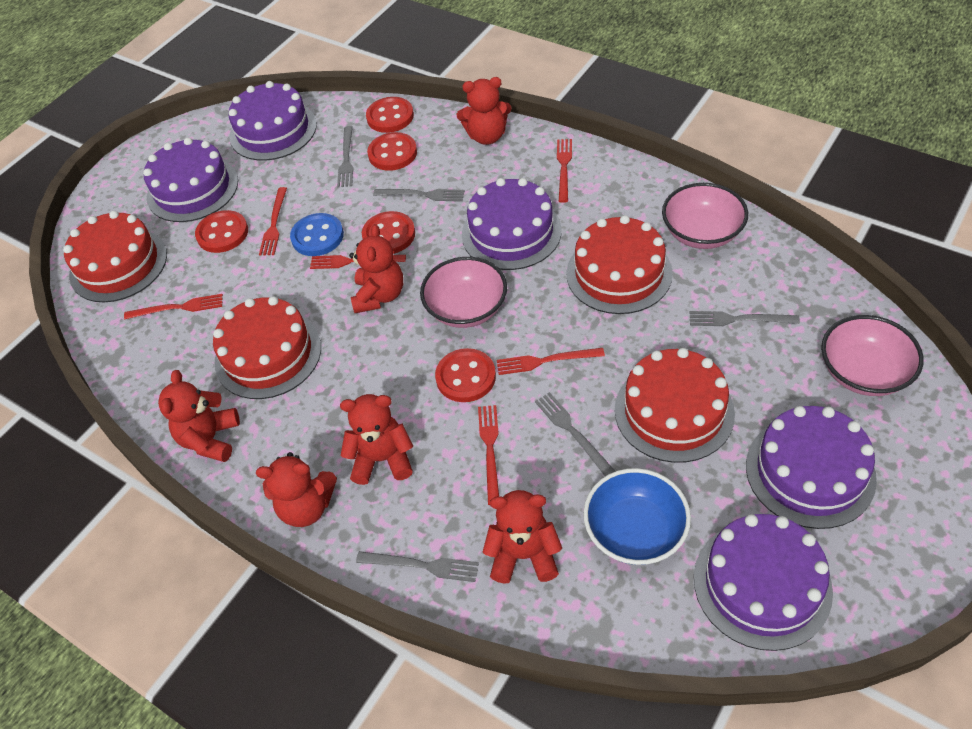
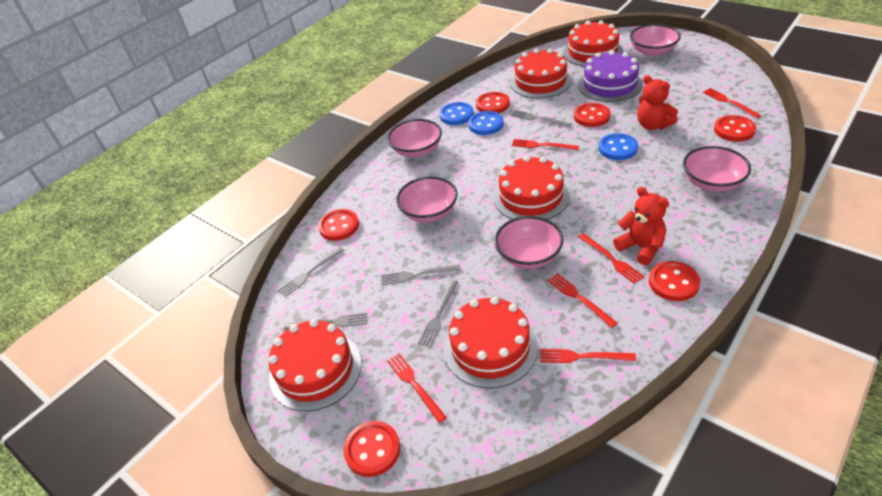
blue bowl: 1 -> 0
blue button: 1 -> 3
pink bowl: 3 -> 5
purple cake: 5 -> 1
red button: 5 -> 6
red cake: 4 -> 5
red teddy bear: 6 -> 2

